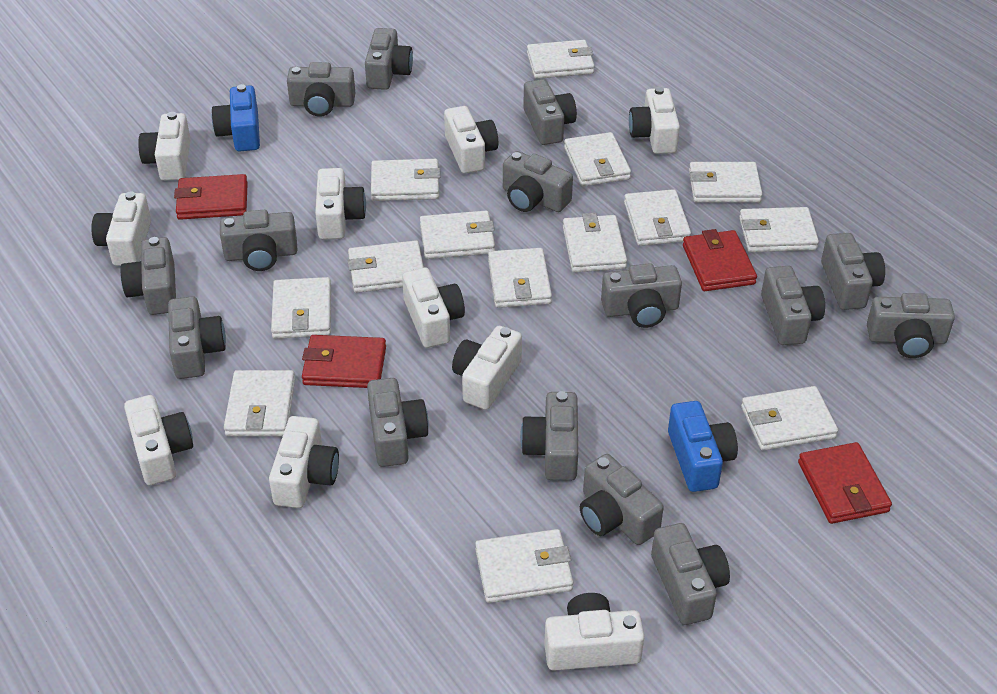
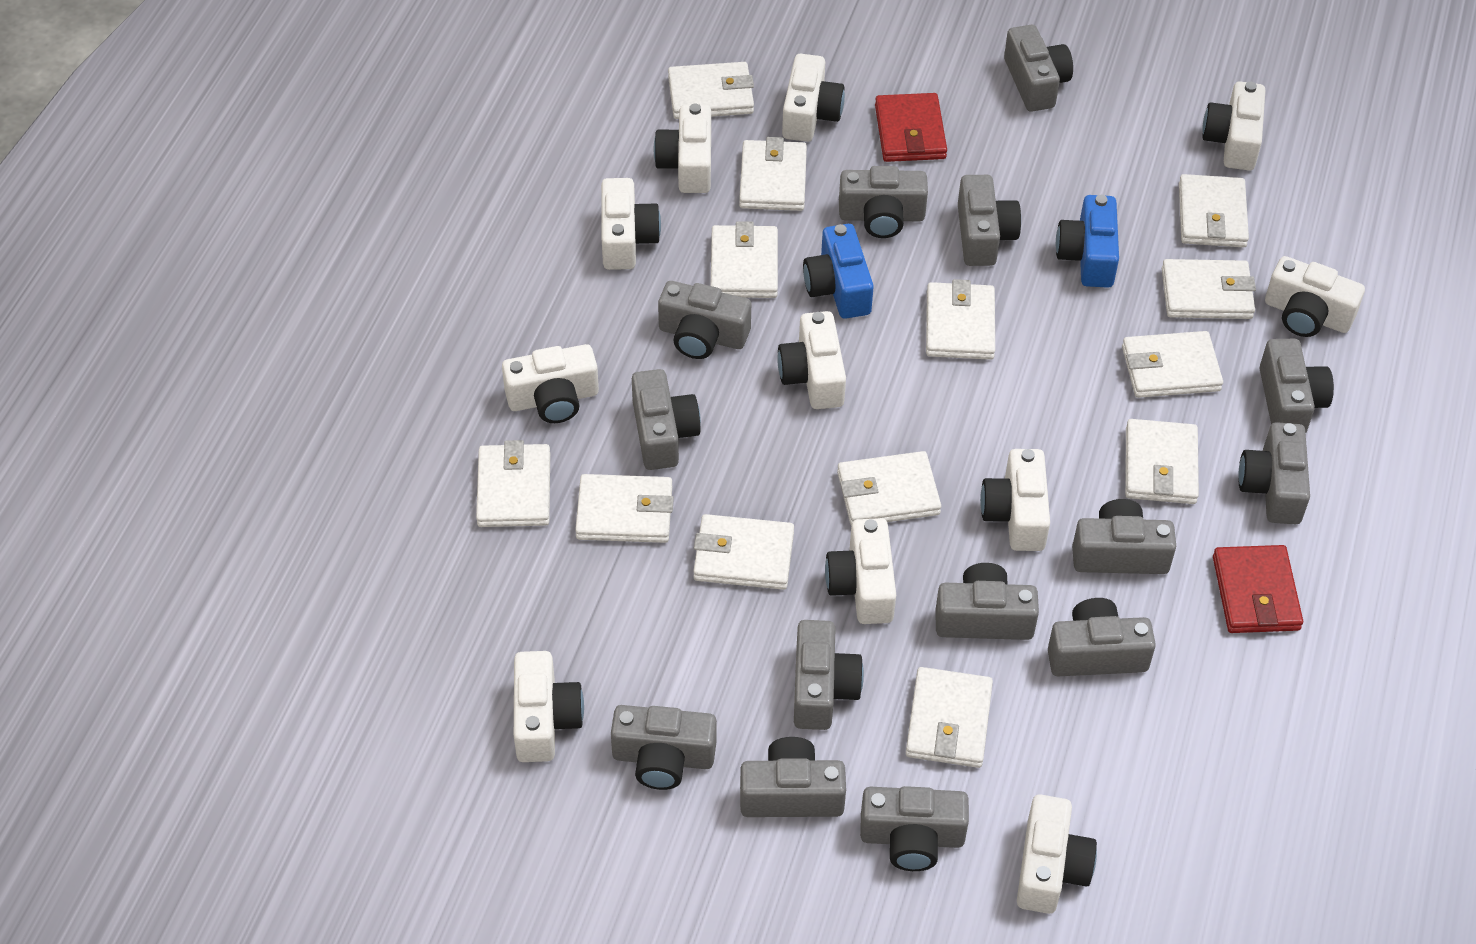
grey camera: 15 -> 14
red wallet: 4 -> 2
white camera: 10 -> 11
white wallet: 14 -> 13

